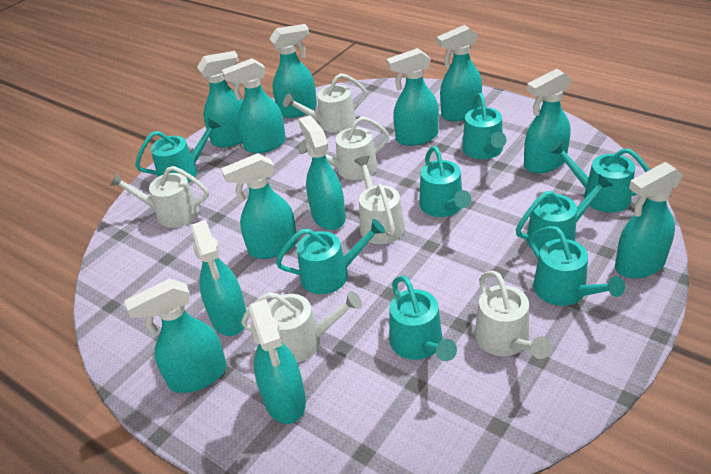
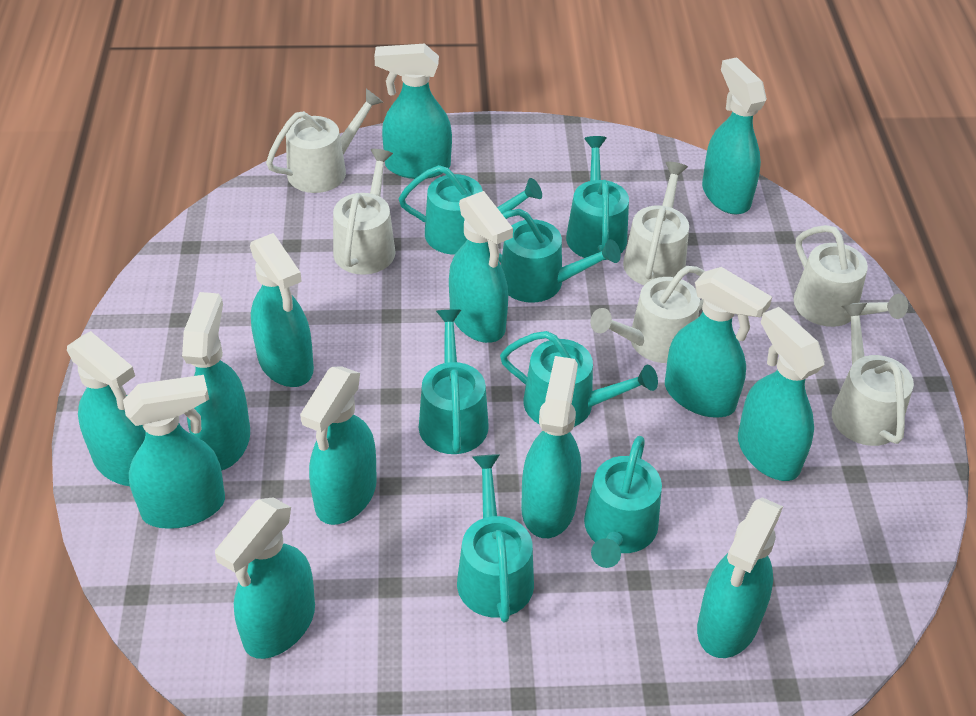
turquoise spray bottle: 12 -> 13
turquoise watering can: 8 -> 7

